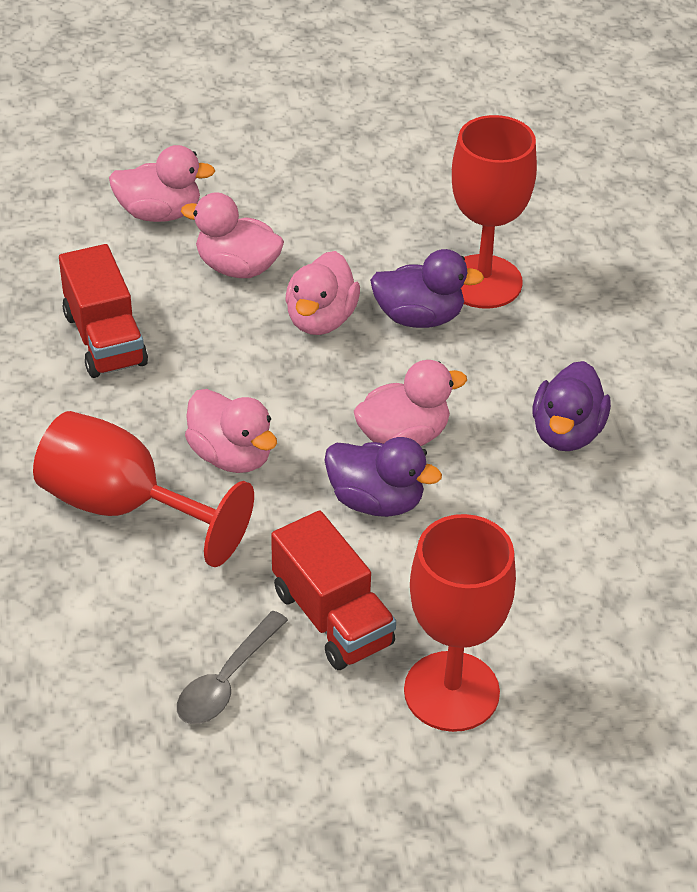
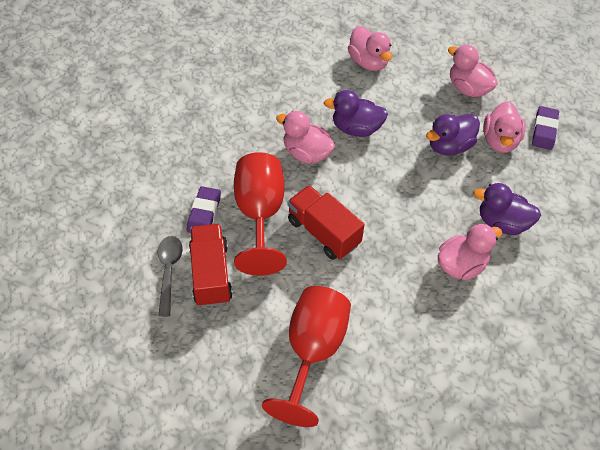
purple eraser: 0 -> 2
red goblet: 3 -> 2

